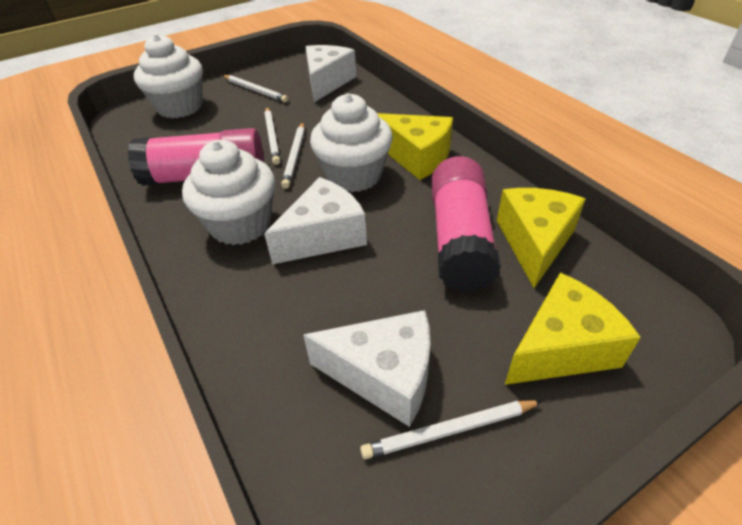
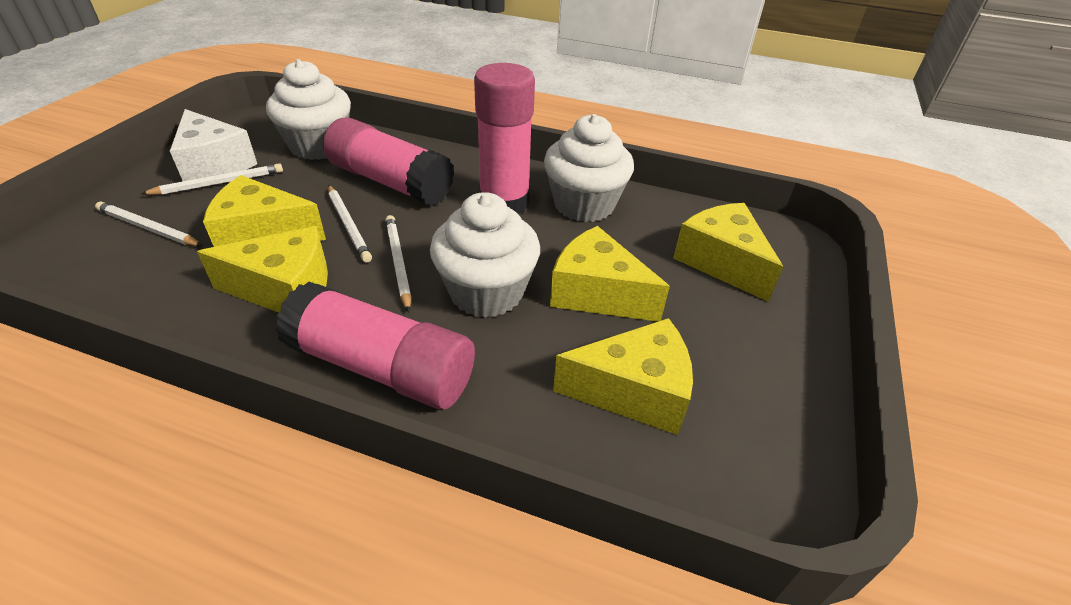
pink glue stick: 2 -> 3
white cheese: 3 -> 1
yellow cheese: 3 -> 5

